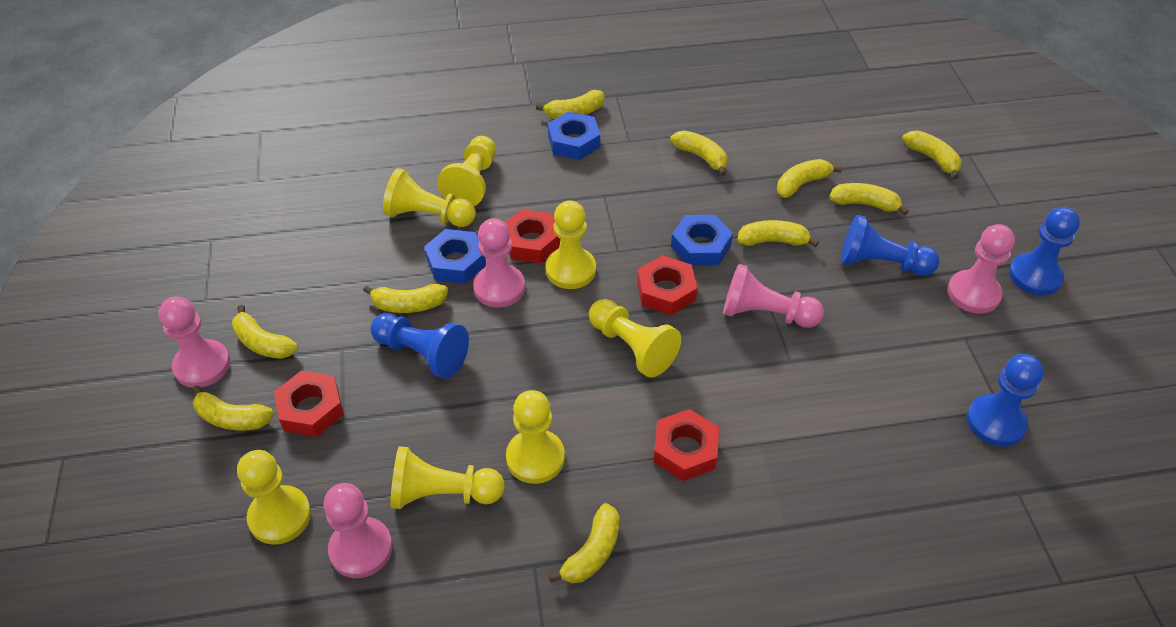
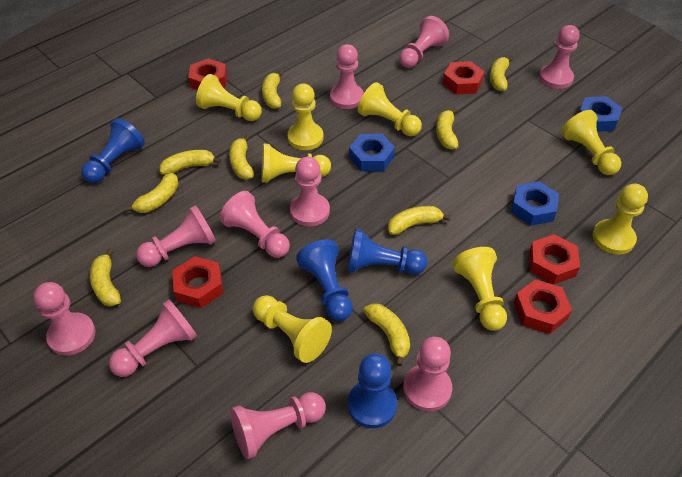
pink pawn: 5 -> 10
red nut: 4 -> 5
yellow banana: 10 -> 9
yellow pawn: 7 -> 8

